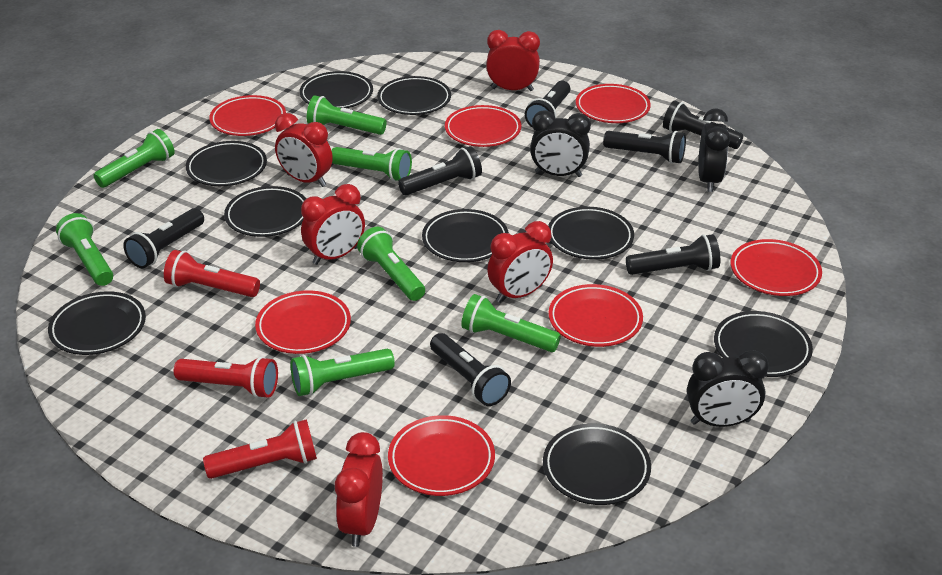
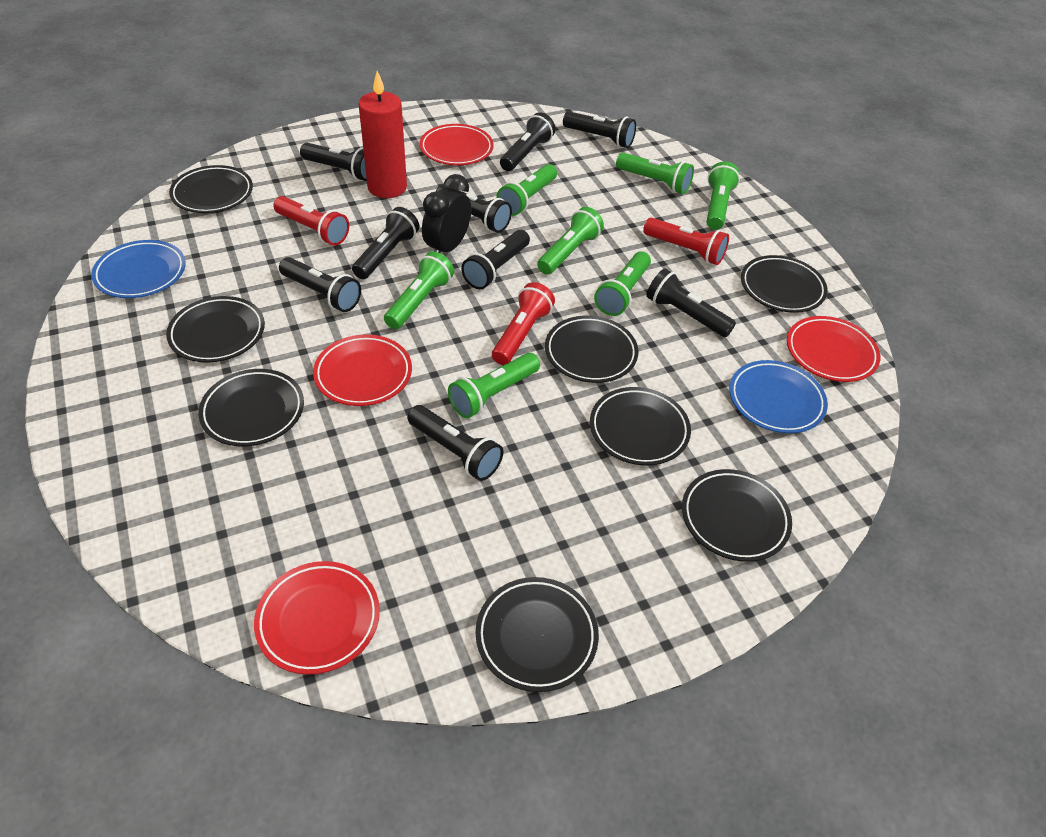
black clock: 3 -> 1
black flashlight: 7 -> 9
black plate: 9 -> 8
blue plate: 0 -> 2
red candle: 0 -> 1
red clock: 5 -> 0
red plate: 7 -> 4

